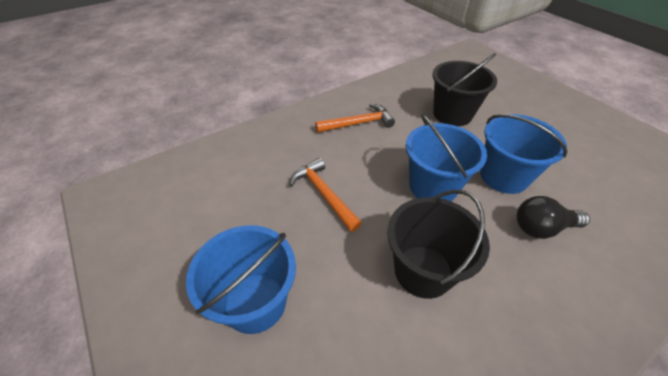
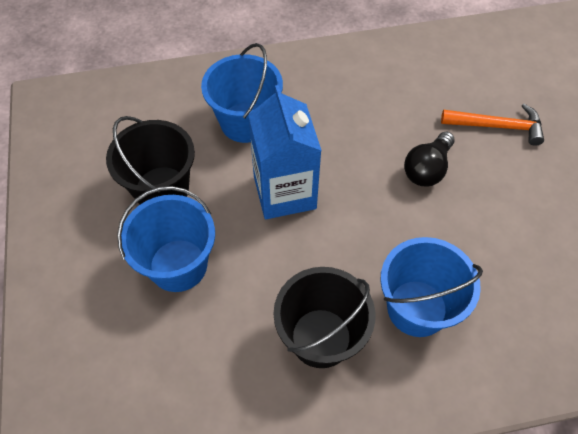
blue carton: 0 -> 1
orange hammer: 2 -> 1

